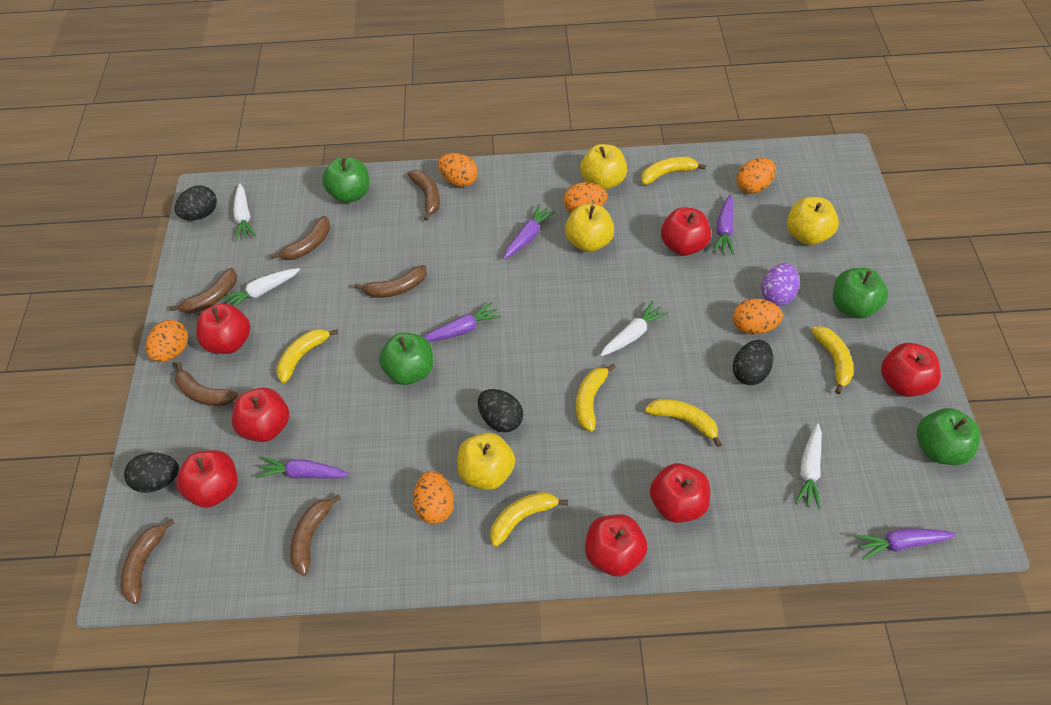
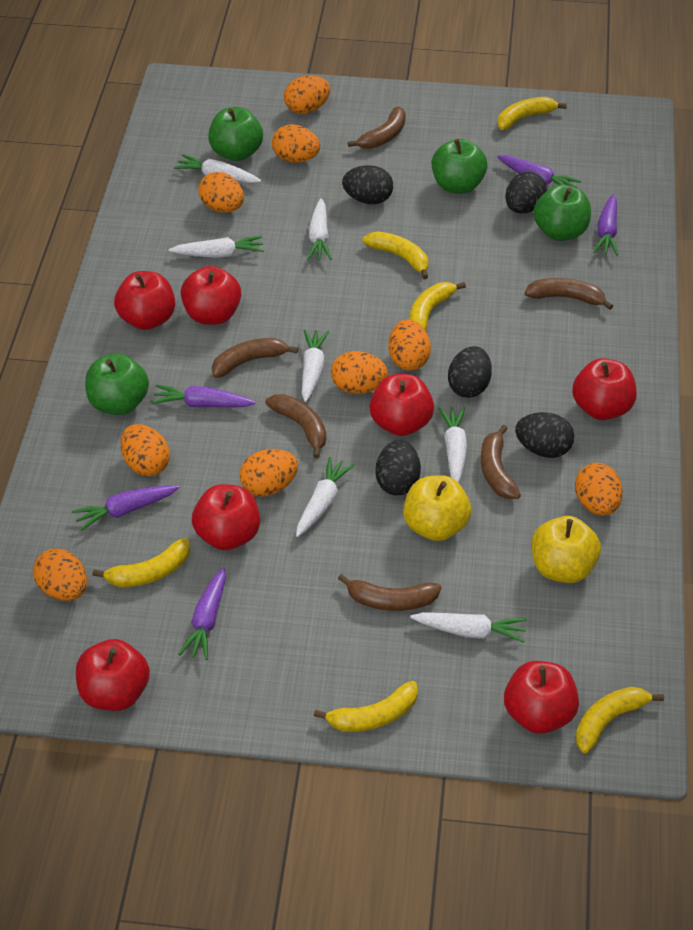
black egg: 4 -> 5
brown banana: 7 -> 6
orange egg: 6 -> 9
purple egg: 1 -> 0
white carrot: 4 -> 7
yellow apple: 4 -> 2

